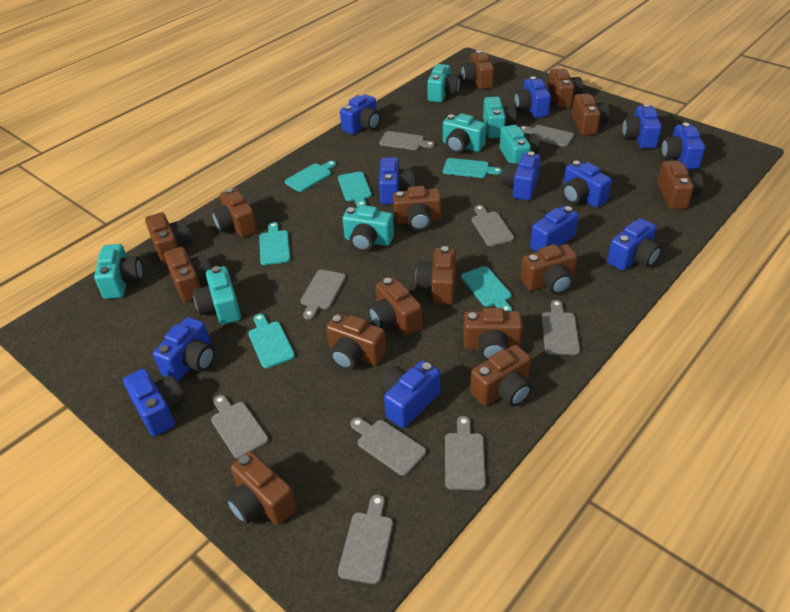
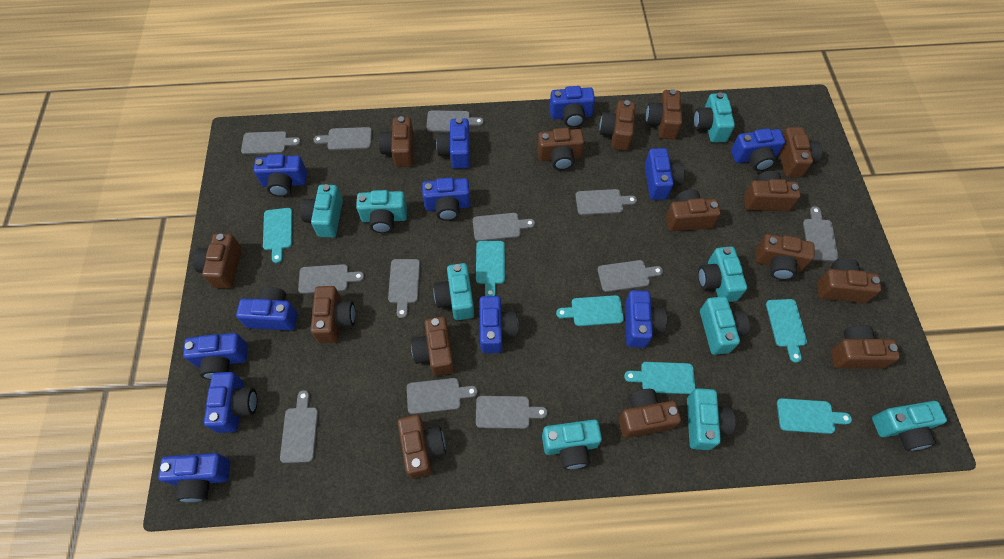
grey cutting board: 9 -> 12
turquoise camera: 7 -> 9

